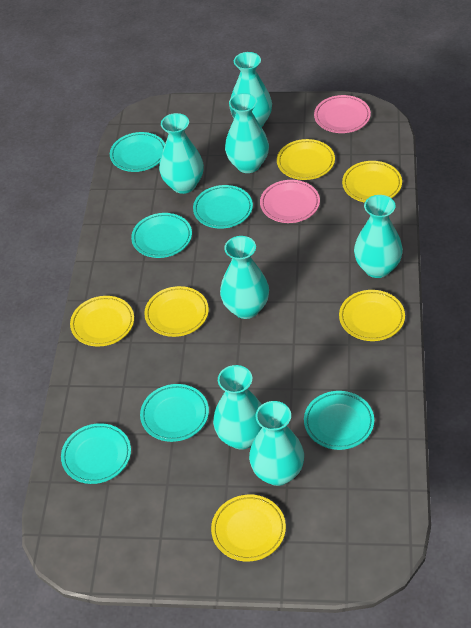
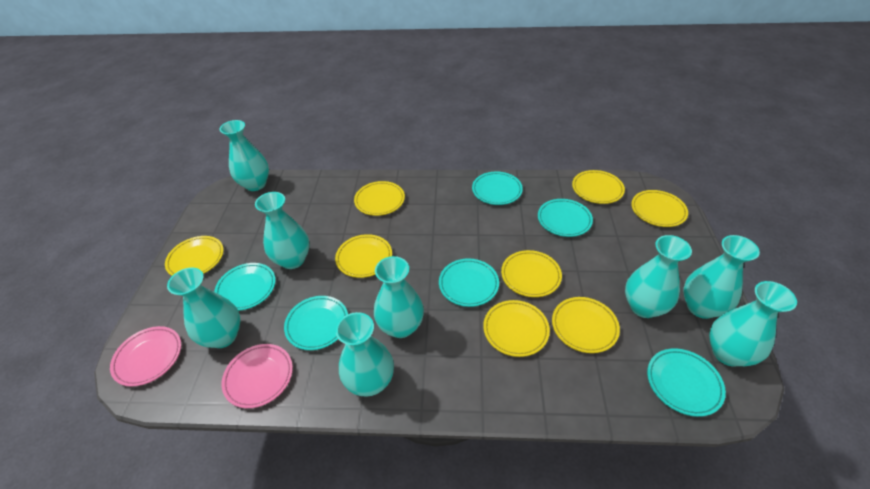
turquoise vase: 7 -> 8
yellow plate: 6 -> 8

